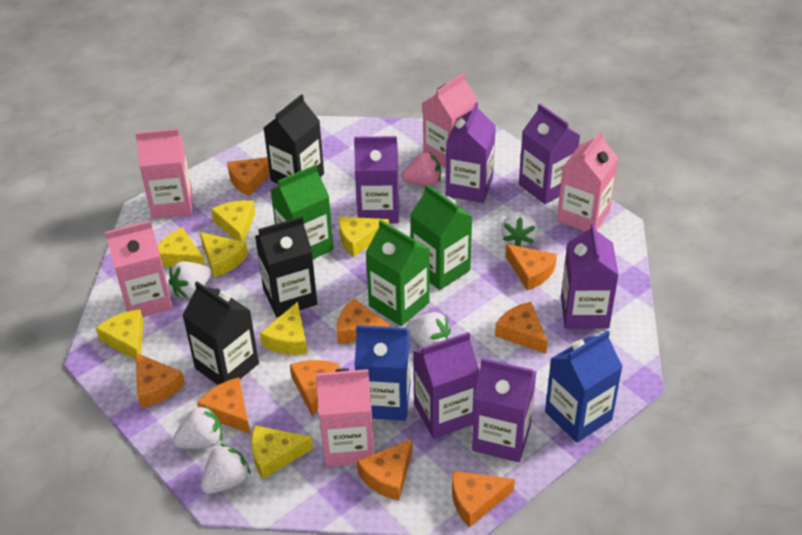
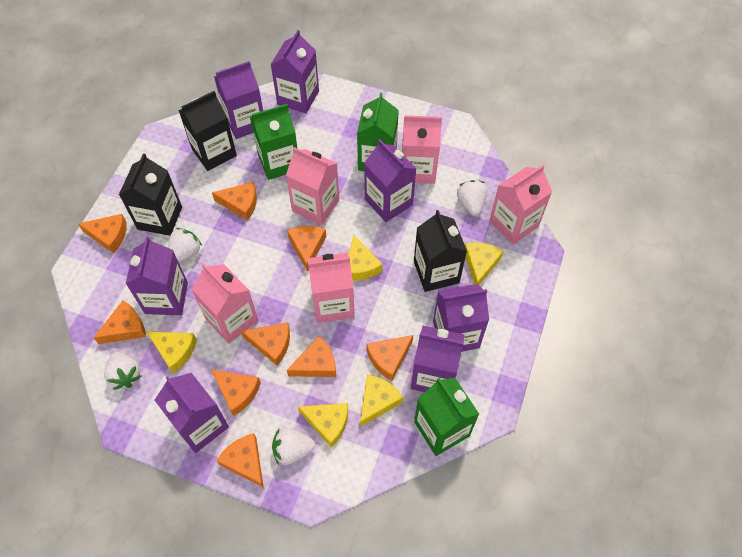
blue carton: 2 -> 0
pink strawberry: 1 -> 0
purple carton: 6 -> 7
white strawberry: 5 -> 4
yellow cheese: 7 -> 5

